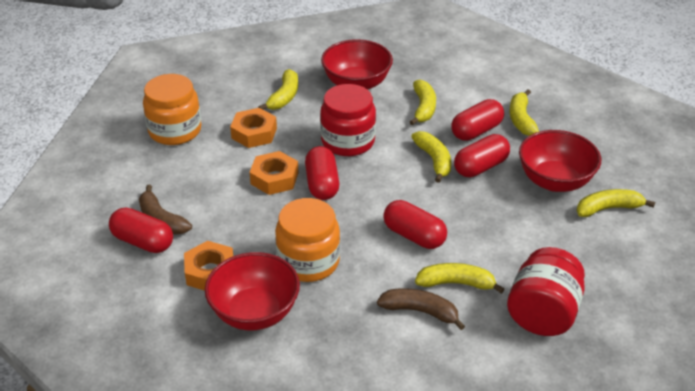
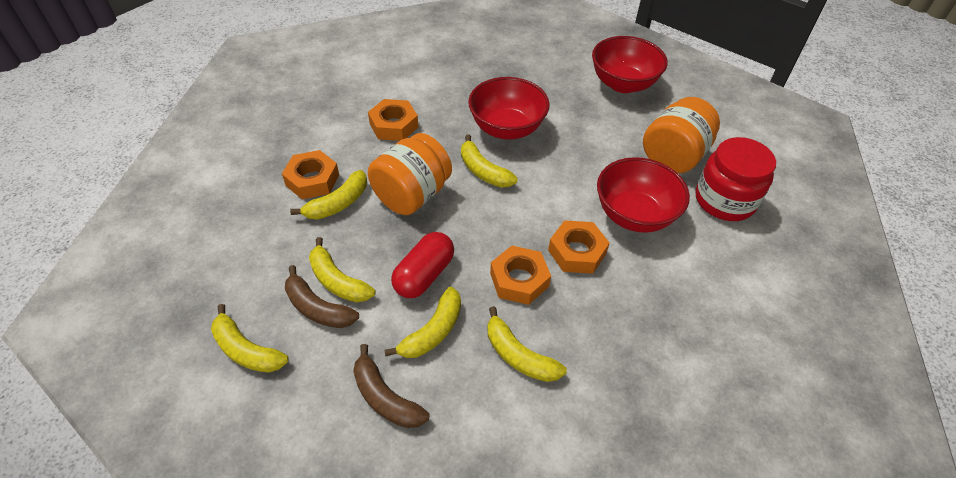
orange nut: 3 -> 4
red capsule: 5 -> 1
red jar: 2 -> 1

